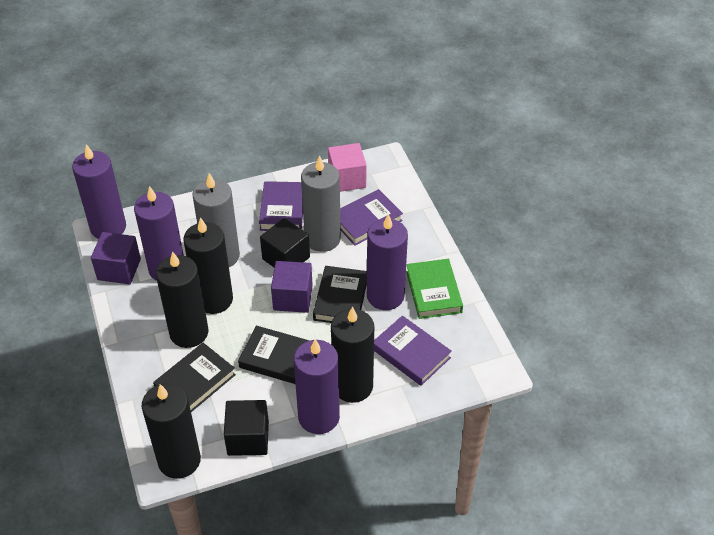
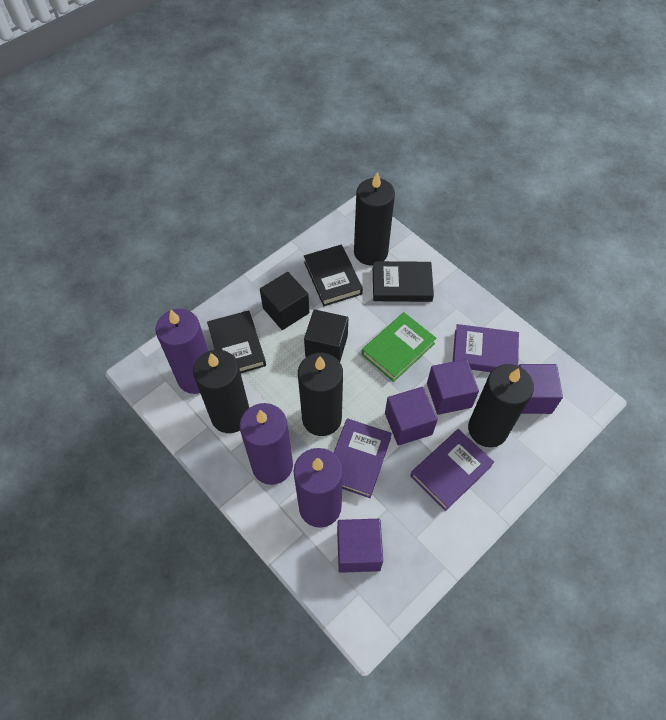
grey candle: 2 -> 0
pink cube: 1 -> 0
purple candle: 4 -> 3
purple cube: 2 -> 4

